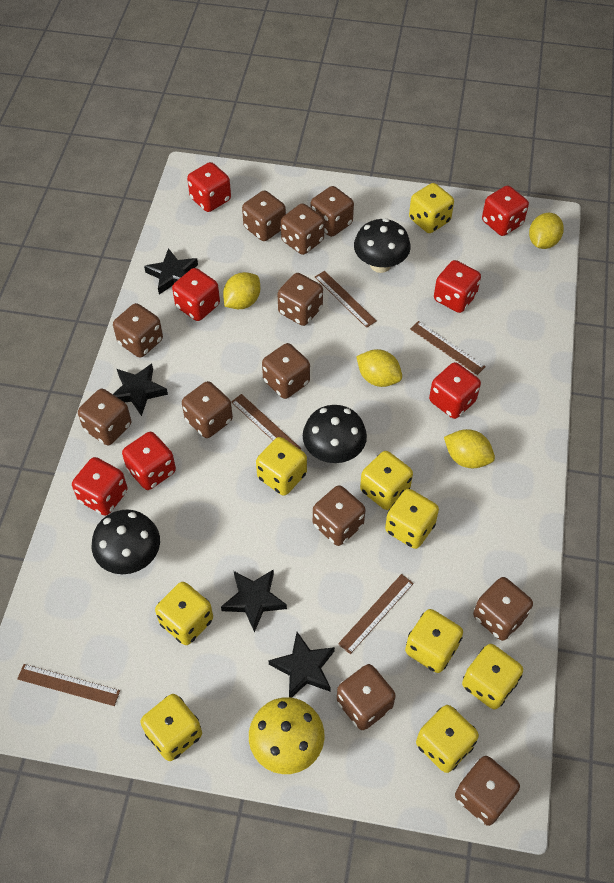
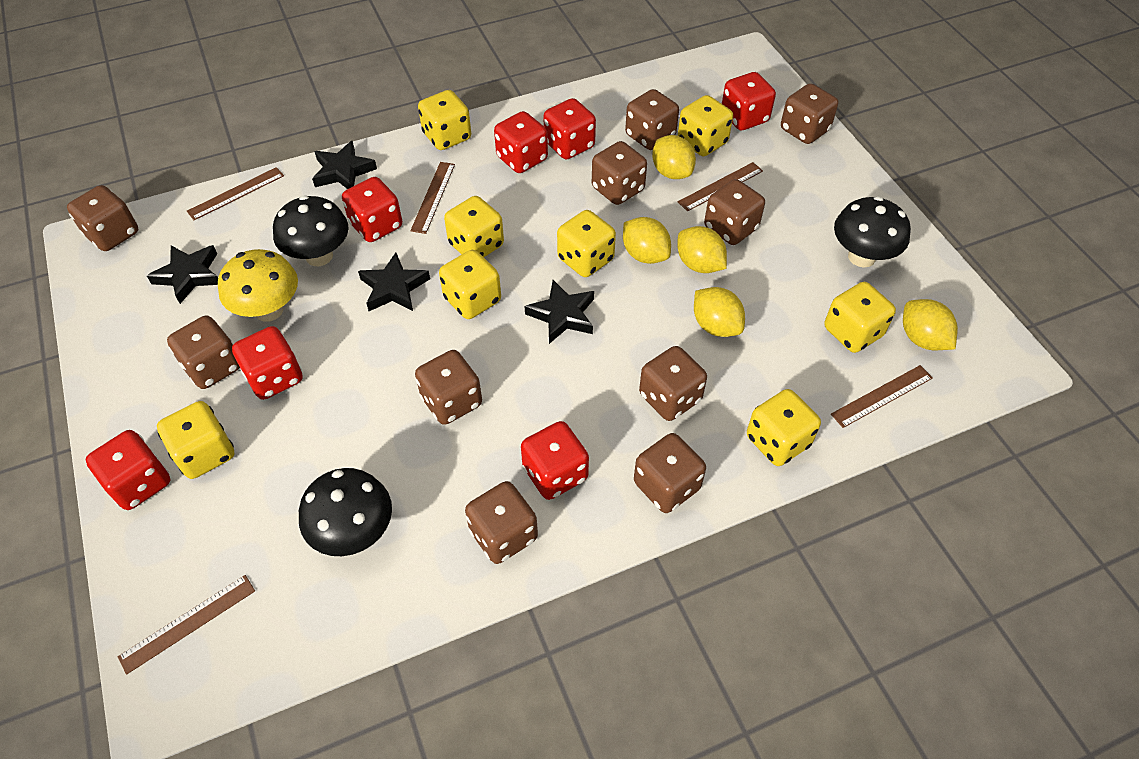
brown dice: 12 -> 10
yellow dice: 9 -> 8
yellow lemon: 4 -> 5

